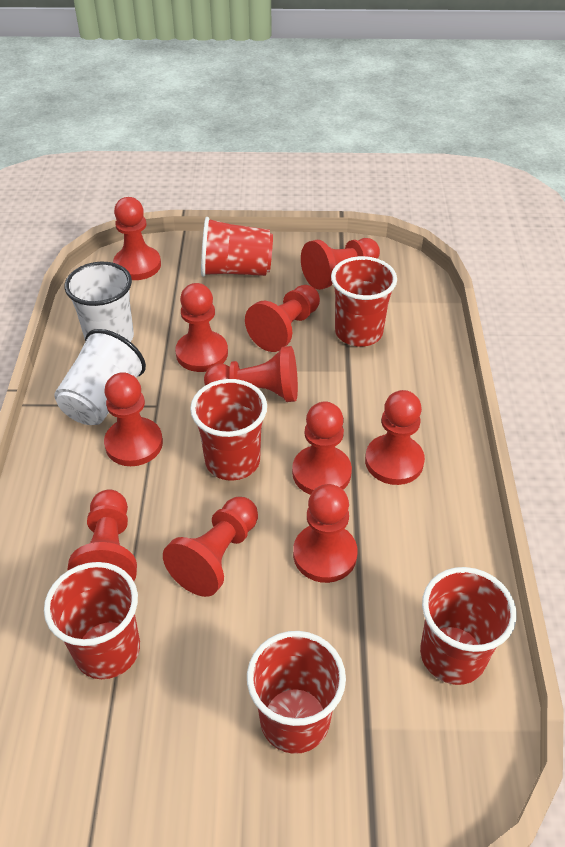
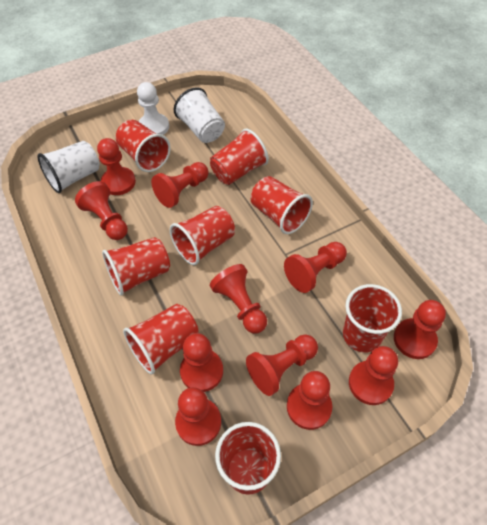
red cup: 6 -> 8
white pawn: 0 -> 1

